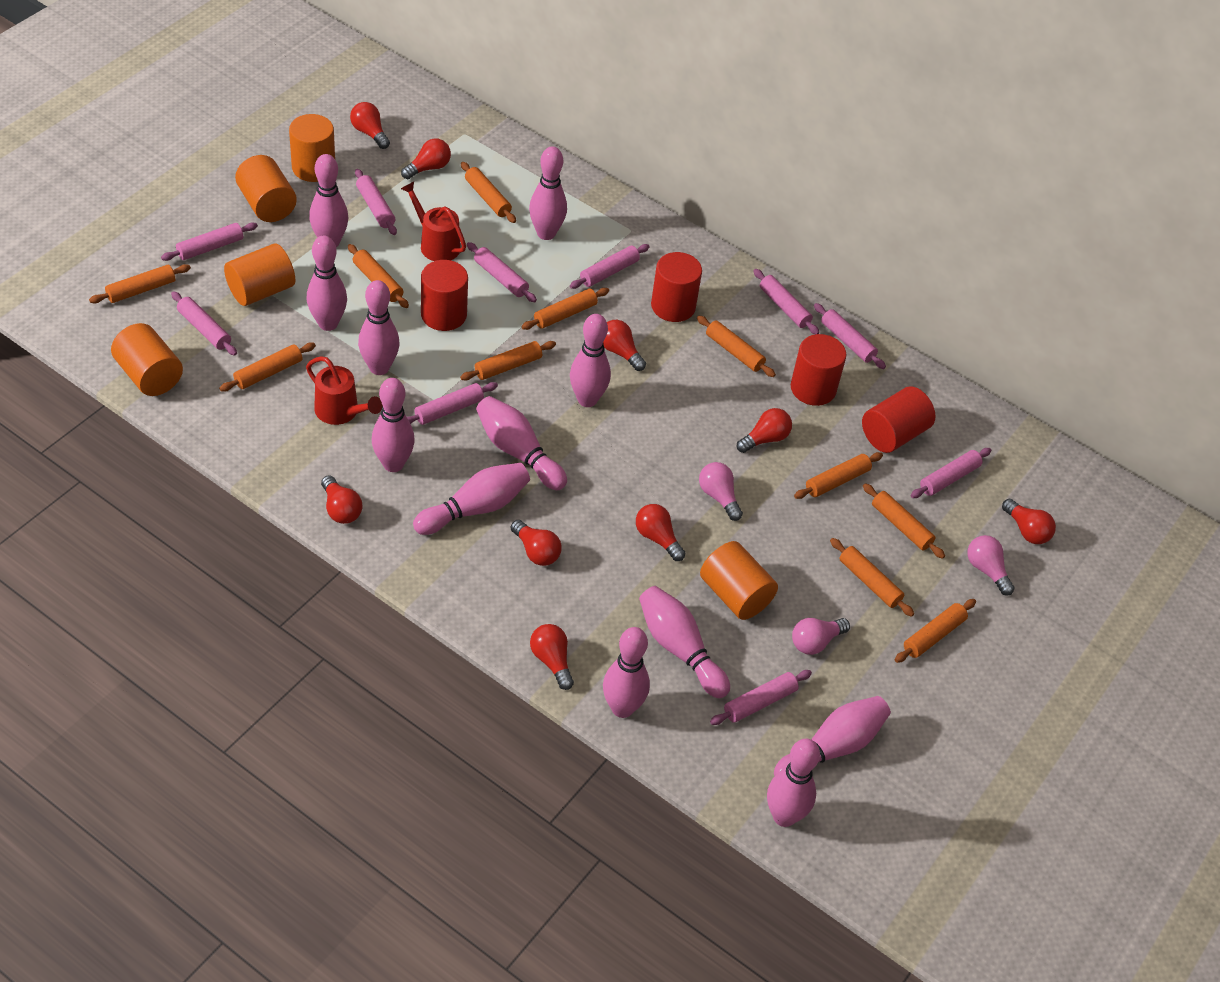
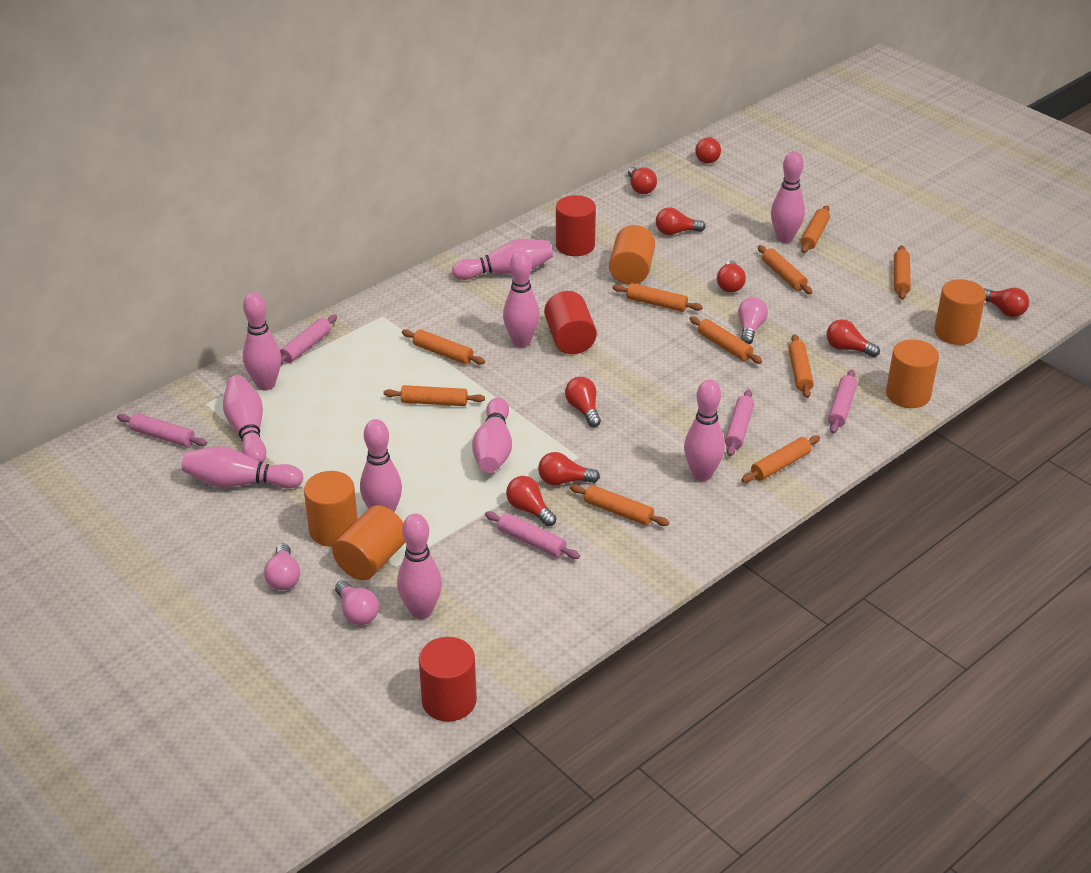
orange rolling pin: 11 -> 10
pink bowling pin: 12 -> 10
pink rolling pin: 10 -> 5
red cylinder: 4 -> 3
red watering can: 2 -> 0

